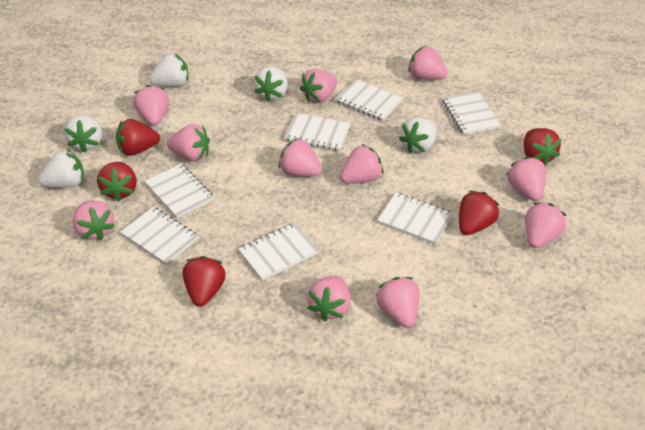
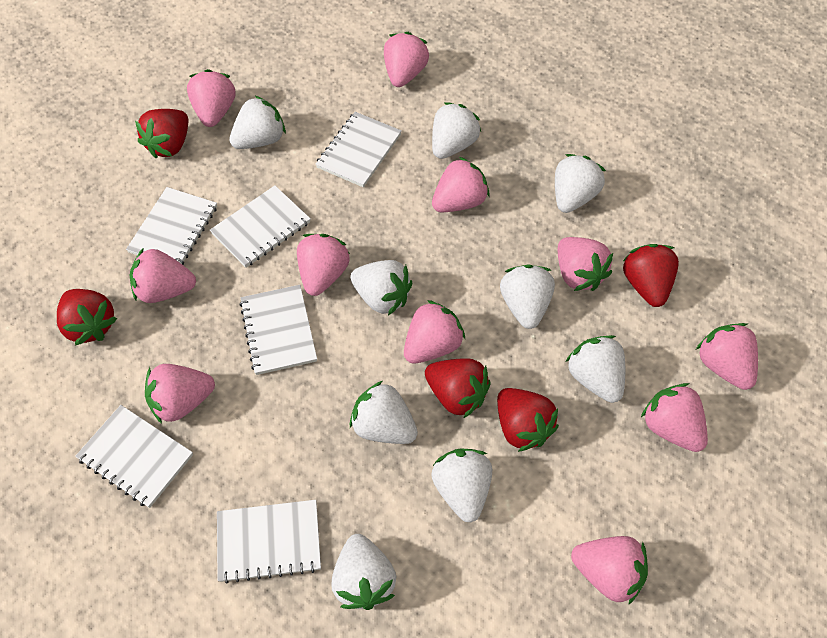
white notebook: 7 -> 6
white strawberry: 5 -> 9

